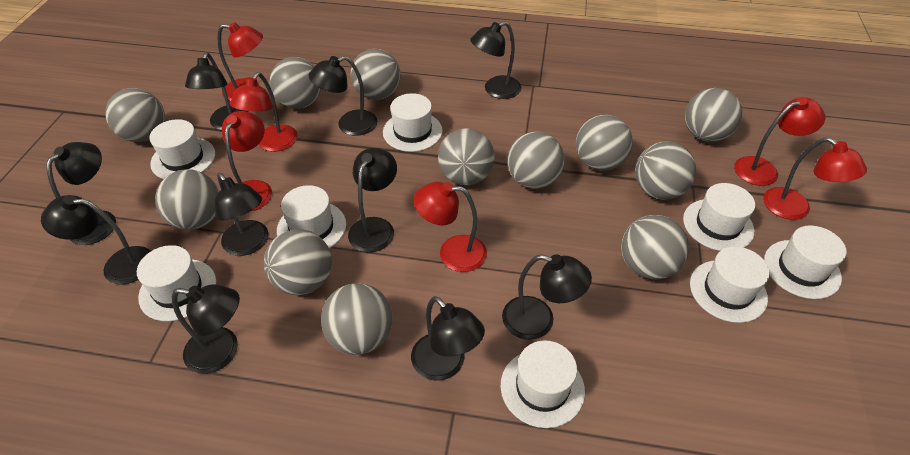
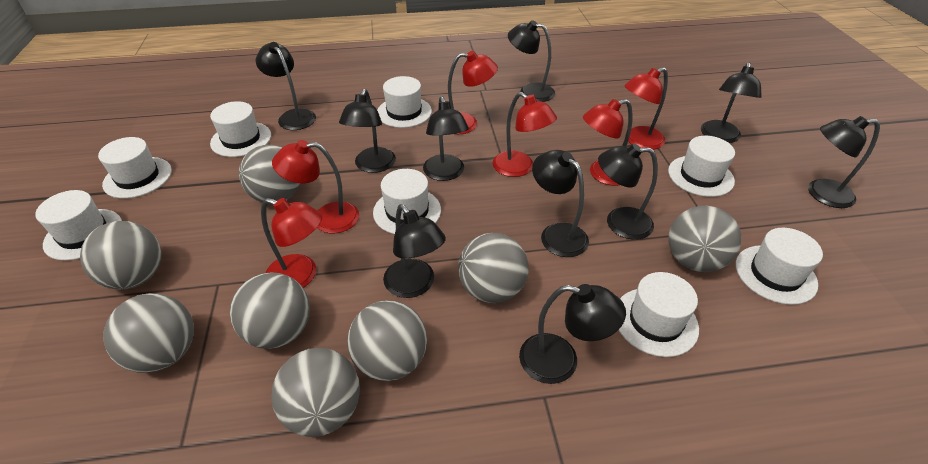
grey ball: 12 -> 8

